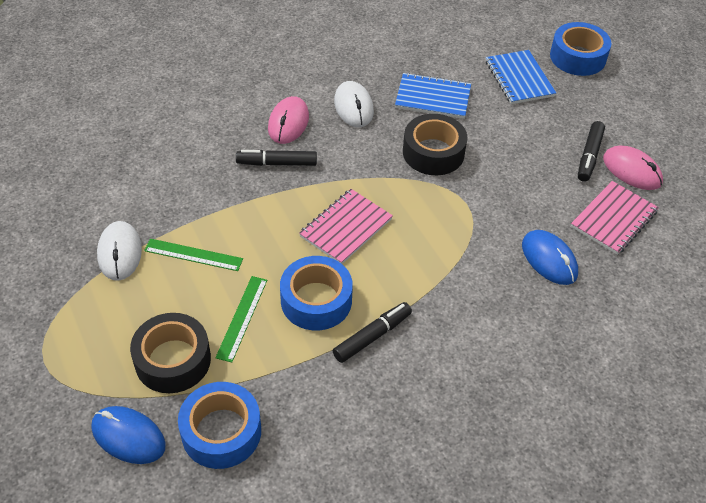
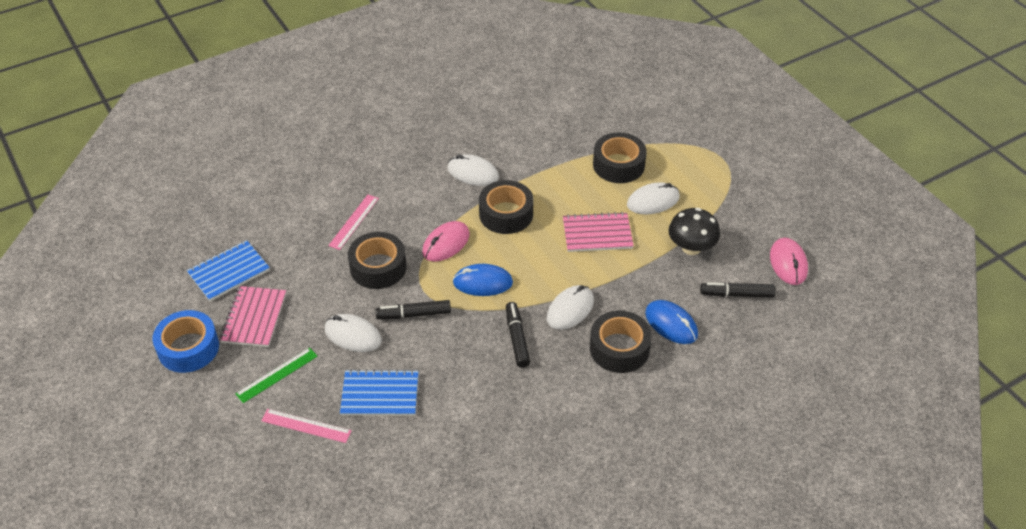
black mushroom: 0 -> 1
black tape: 2 -> 4
blue tape: 3 -> 1
green ruler: 2 -> 1
pink ruler: 0 -> 2
white mouse: 2 -> 4

